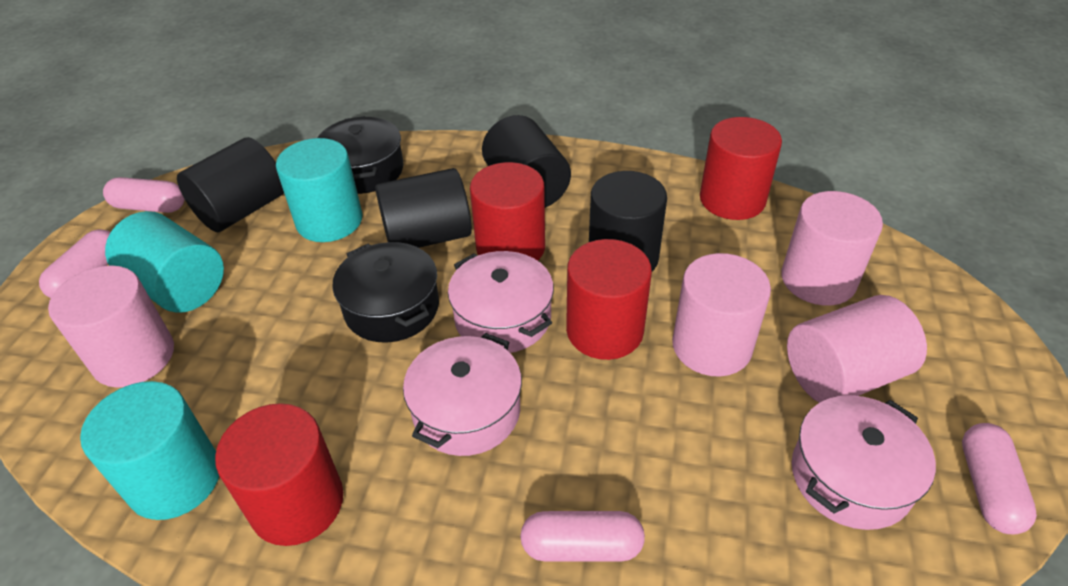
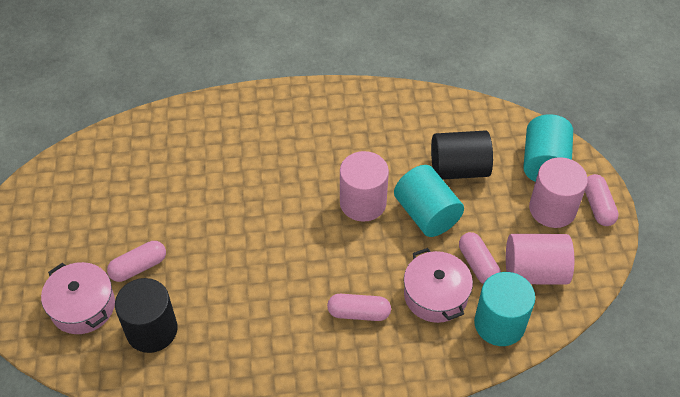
black cylinder: 4 -> 2
black pot: 2 -> 0
pink cylinder: 4 -> 3
pink pot: 3 -> 2
red cylinder: 4 -> 0

